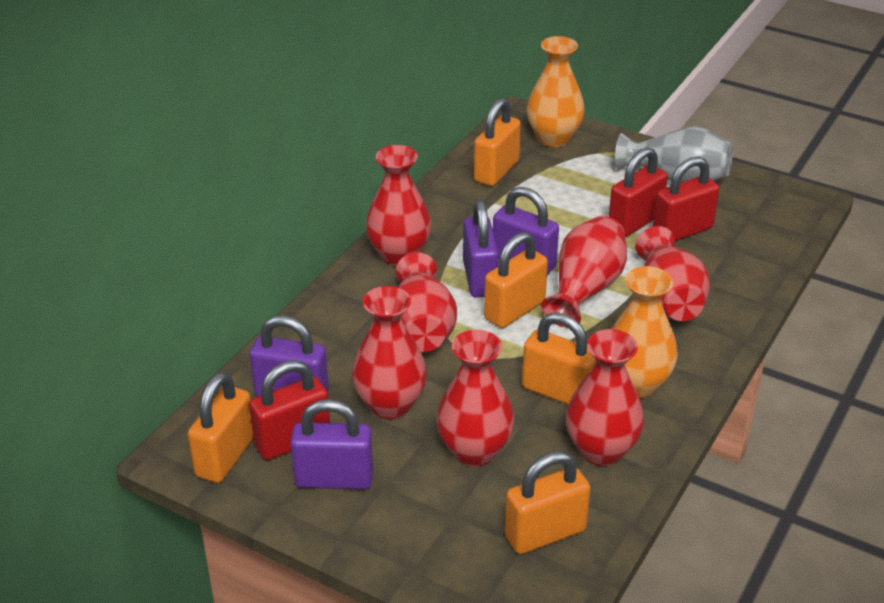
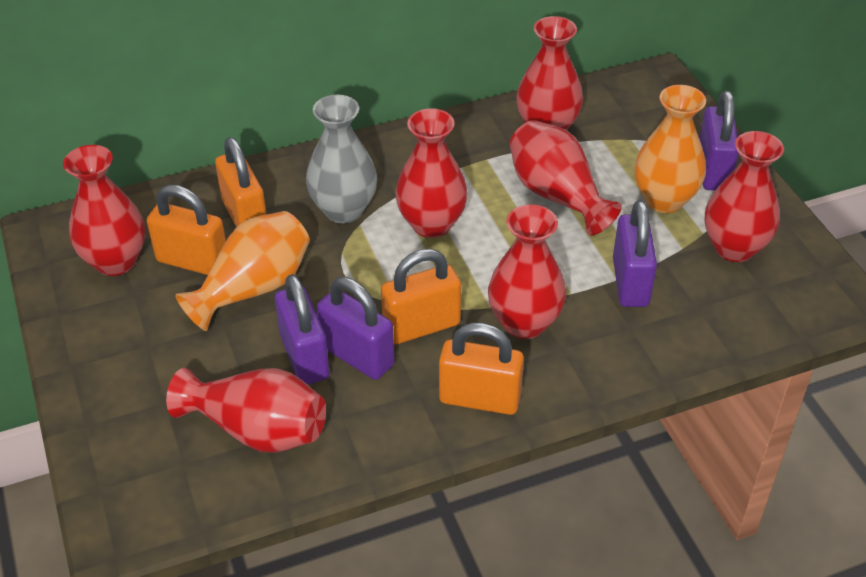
orange padlock: 5 -> 4
red padlock: 3 -> 0

